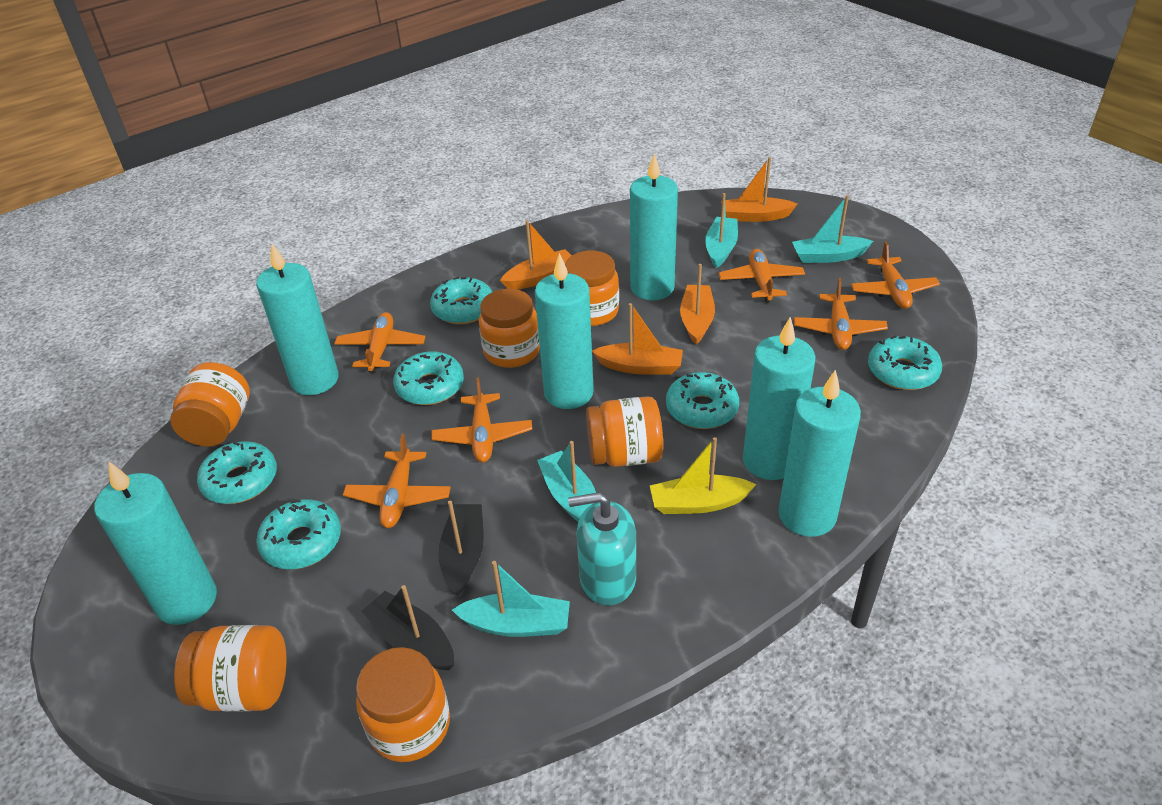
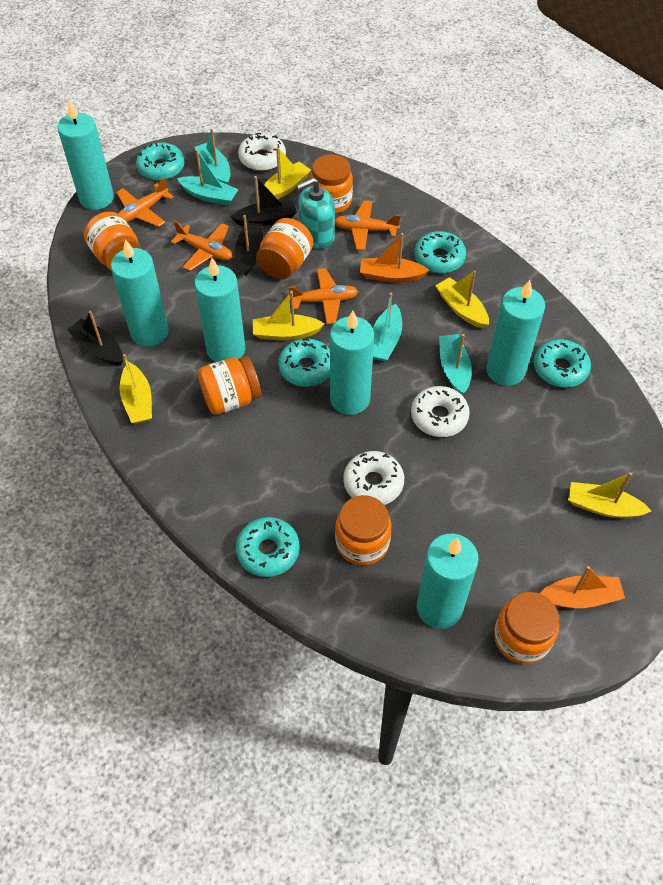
black boat: 2 -> 3
orange boat: 4 -> 2
orange plane: 6 -> 4
turquoise donut: 6 -> 5
white donut: 0 -> 3
yellow boat: 1 -> 5

